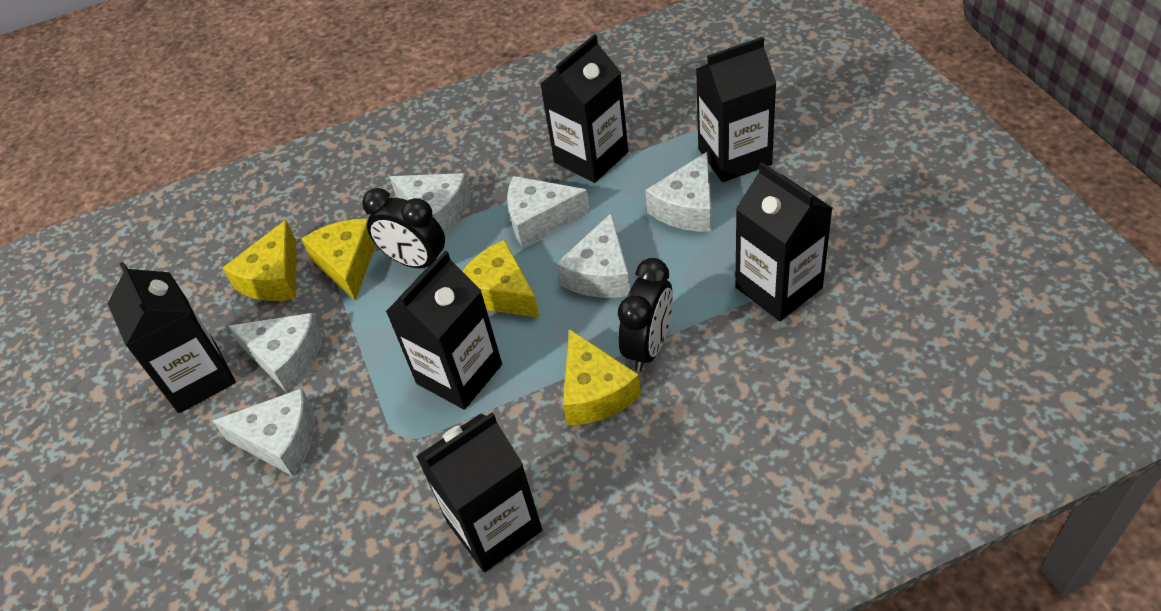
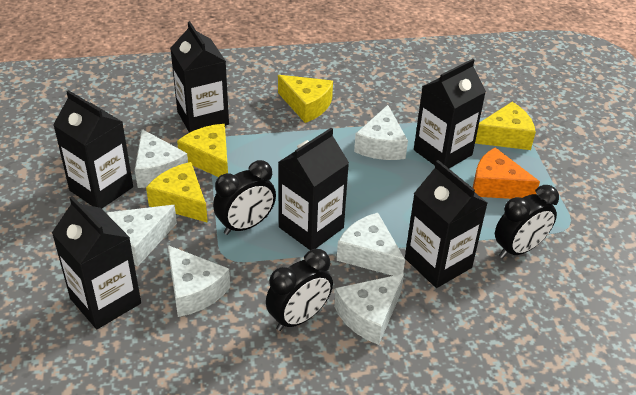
black clock: 2 -> 3
orange cheese: 0 -> 1

